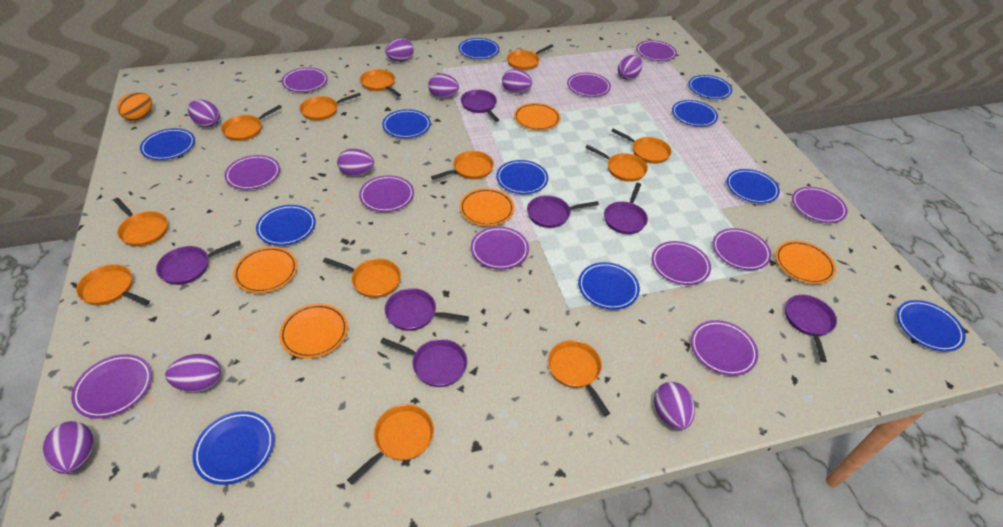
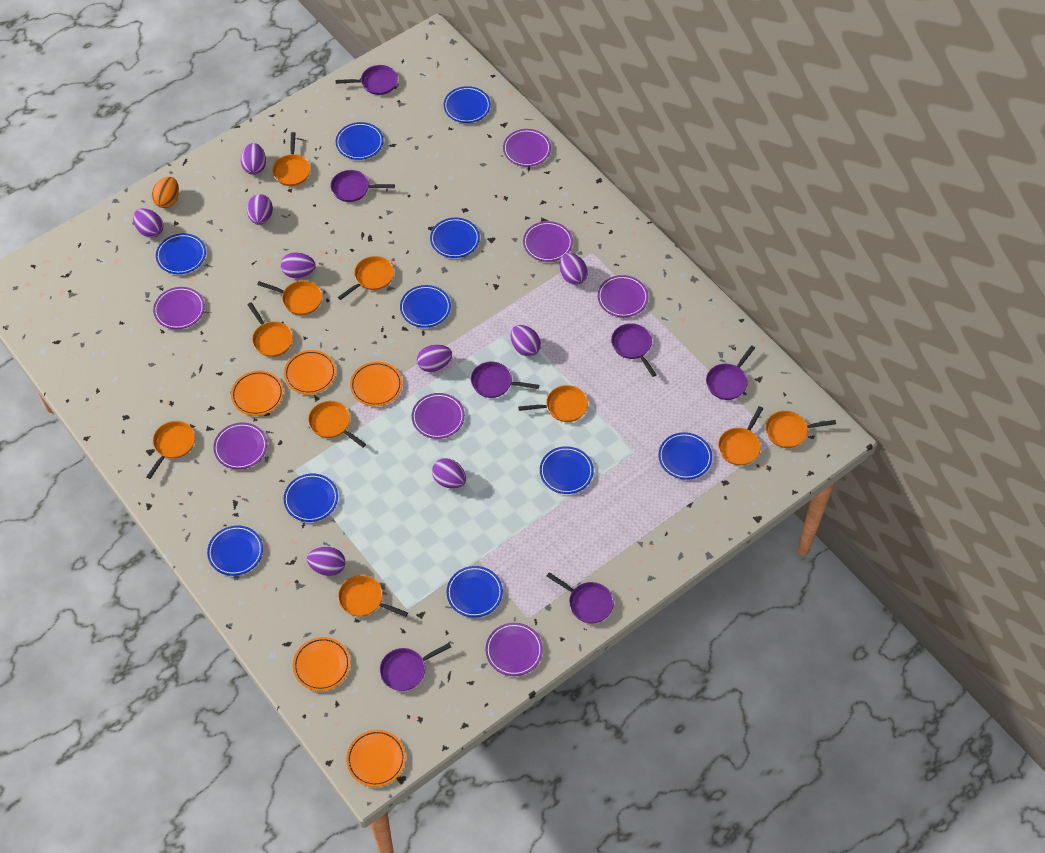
blue plate: 11 -> 10
orange pan: 12 -> 10
purple plate: 11 -> 7

